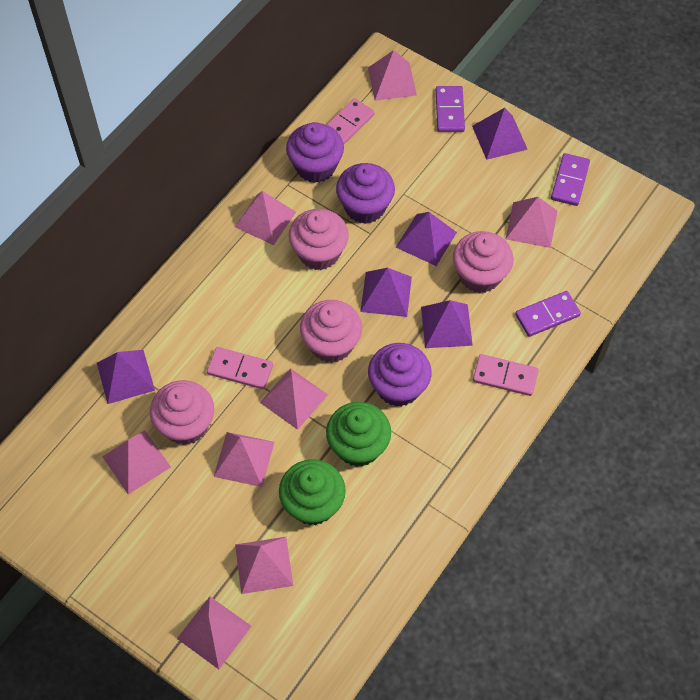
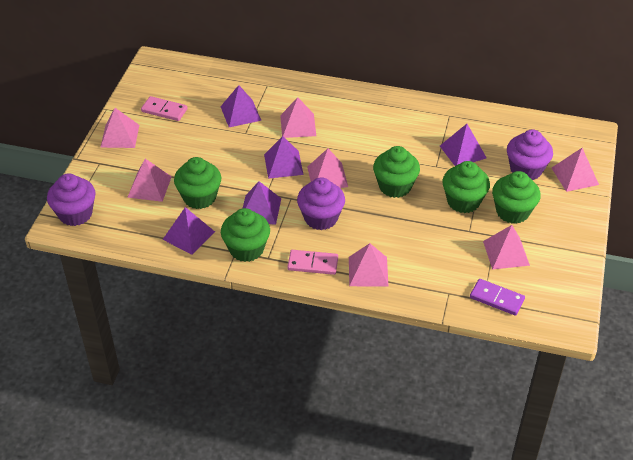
green cupcake: 2 -> 5
pink cupcake: 4 -> 0
pink domino: 3 -> 2
pink pyramid: 8 -> 7
purple domino: 3 -> 1

